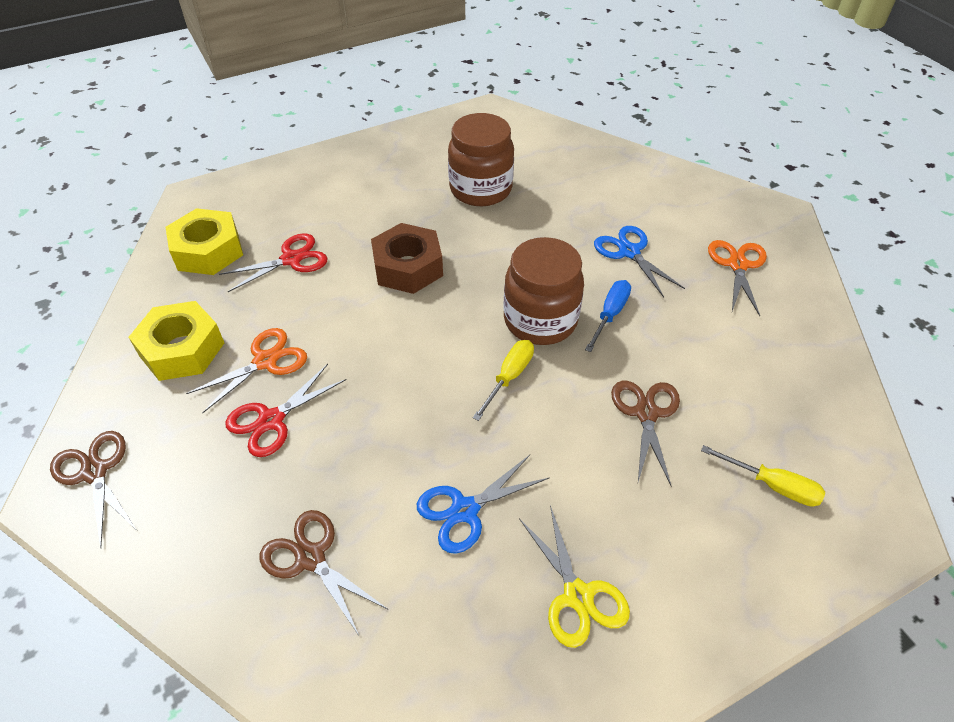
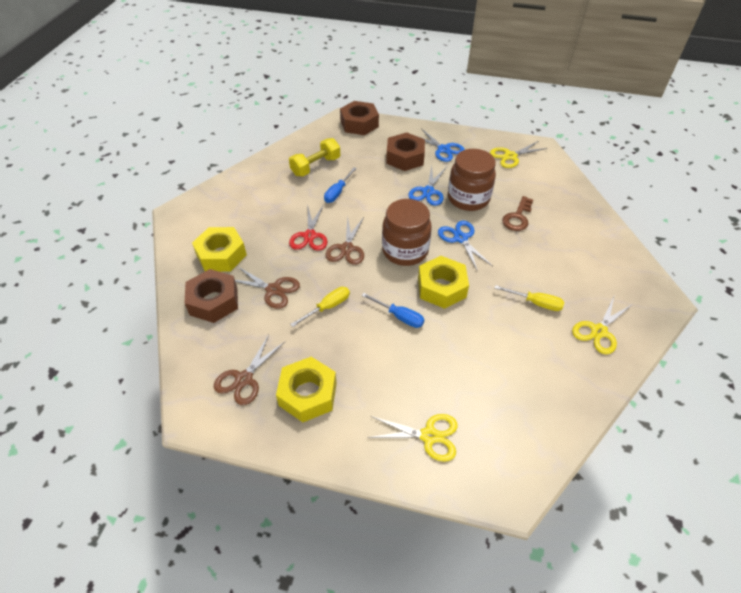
blue scissors: 2 -> 3
blue screwdriver: 1 -> 2
brown key: 0 -> 1
brown nut: 1 -> 3
orange scissors: 2 -> 0
red scissors: 2 -> 1
yellow dumbbell: 0 -> 1
yellow nut: 2 -> 3
yellow scissors: 1 -> 3

